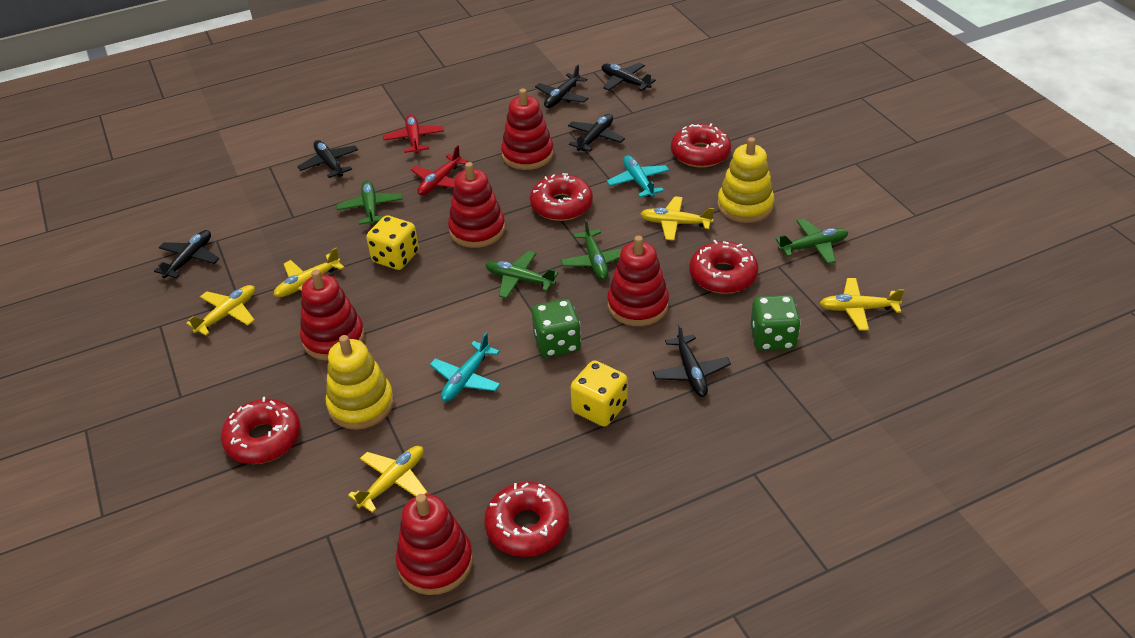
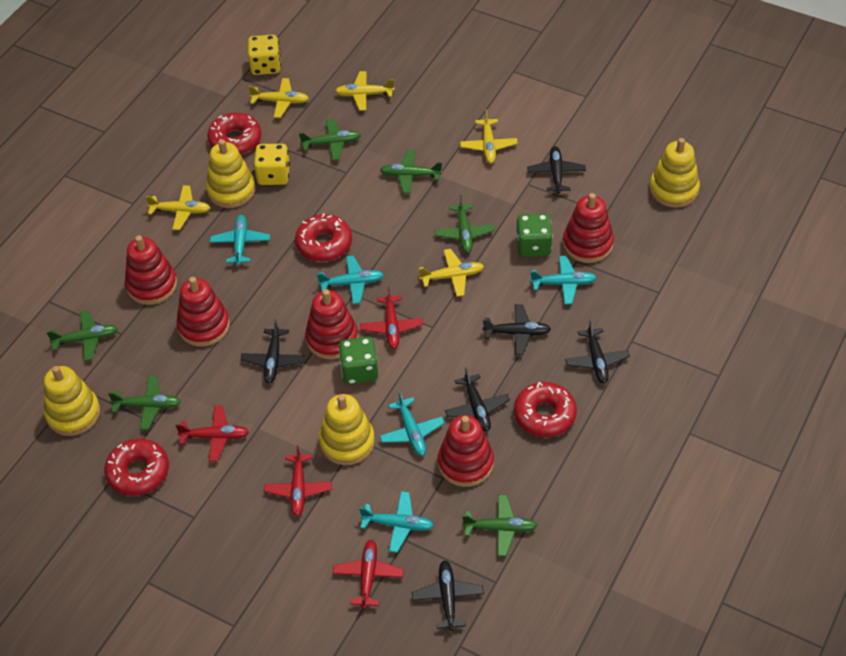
green plane: 4 -> 6
red donut: 5 -> 4
red plane: 2 -> 4
turquoise plane: 2 -> 5
yellow stacking toy: 2 -> 4

